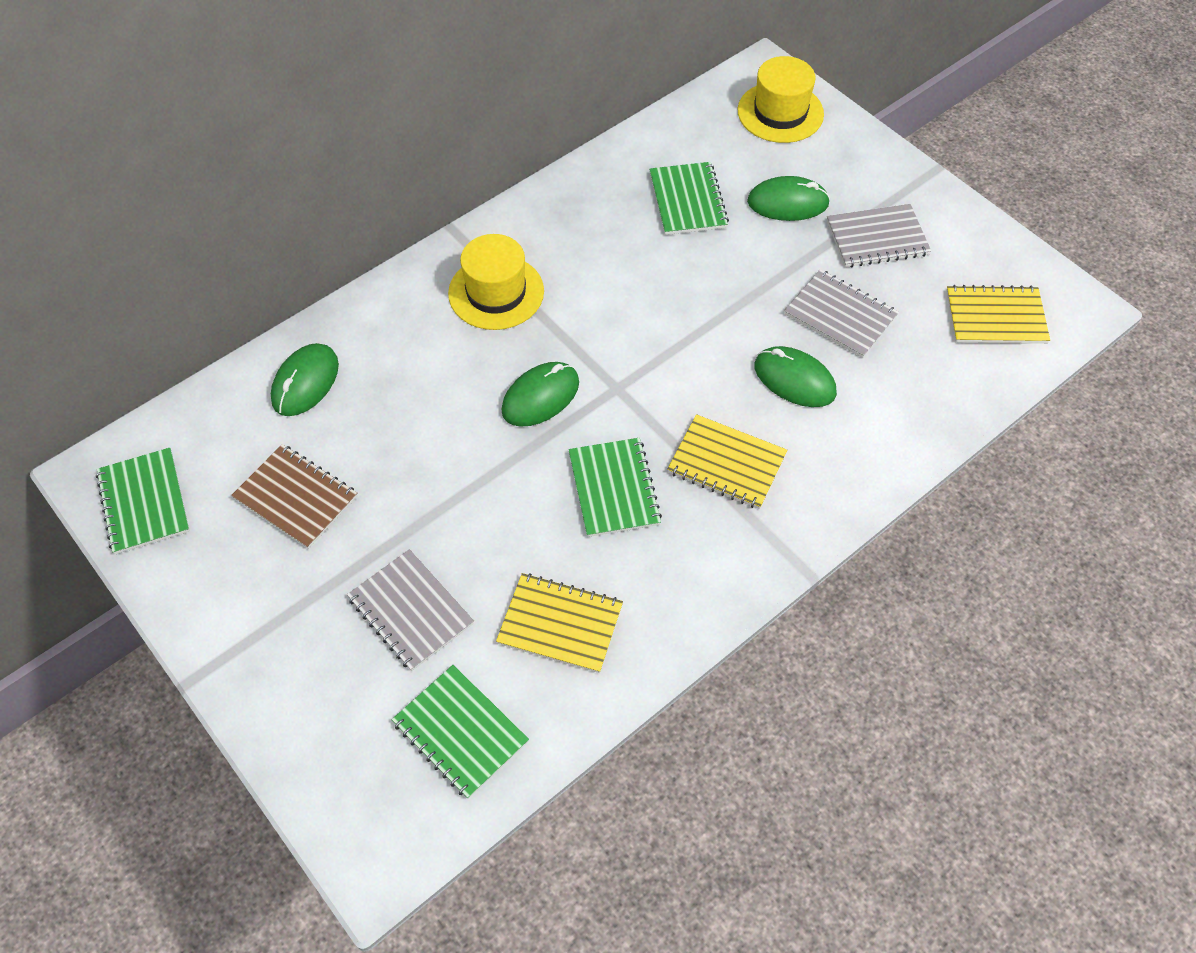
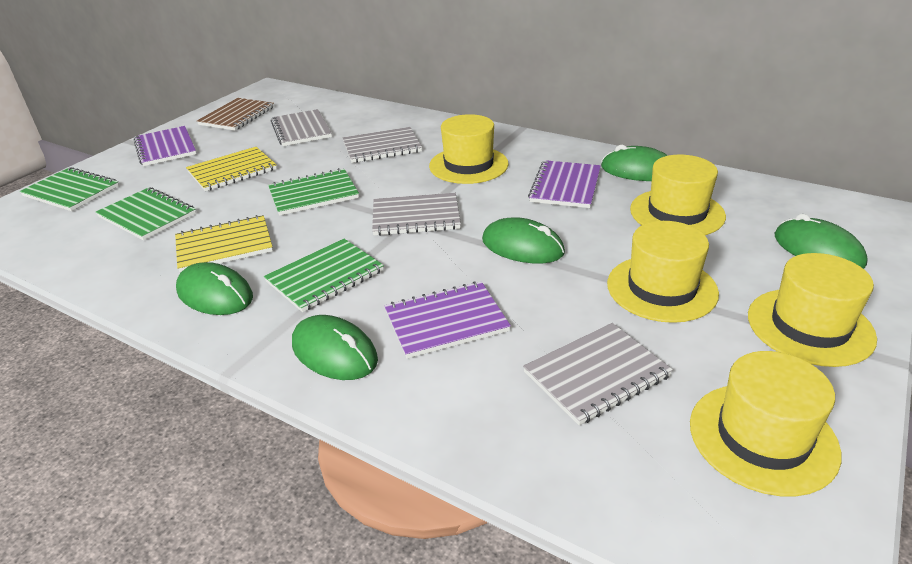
green mouse: 4 -> 5
grey notebook: 3 -> 4
purple notebook: 0 -> 3
yellow hat: 2 -> 5
yellow notebook: 3 -> 2

